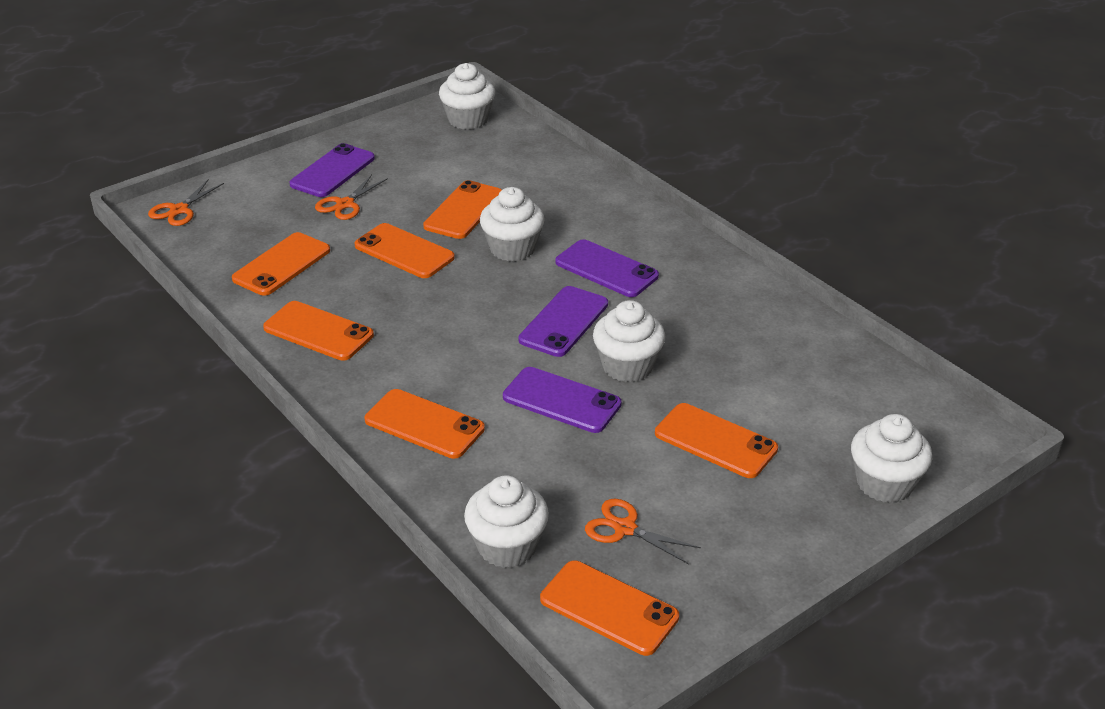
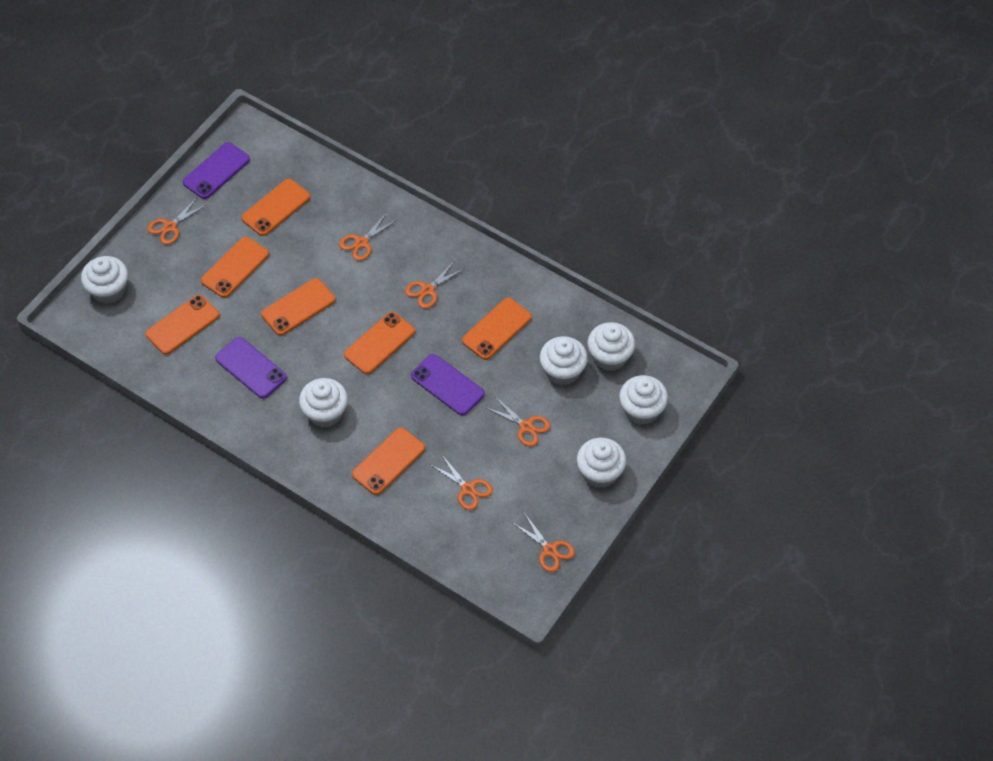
orange scissors: 3 -> 6
purple phone: 4 -> 3
white cupcake: 5 -> 6

